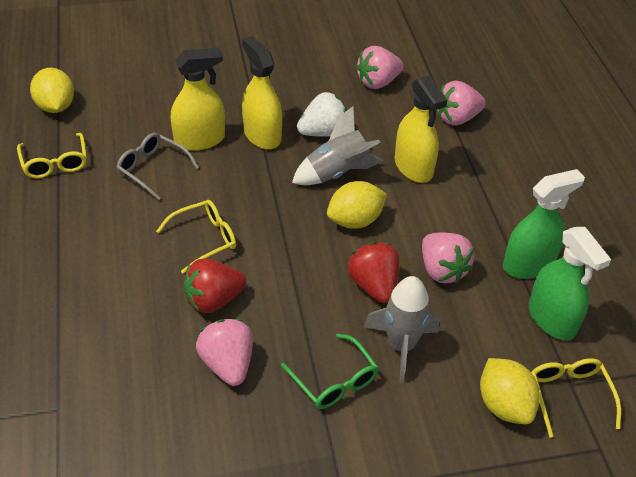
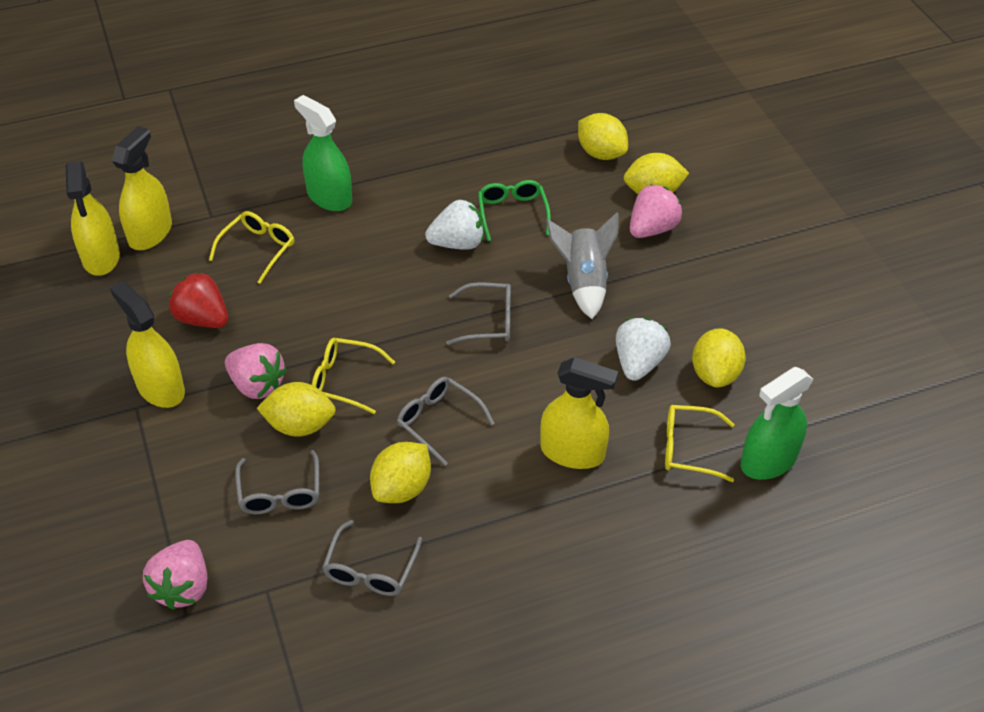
grey glasses: 1 -> 4
grey rocket: 2 -> 1
pink strawberry: 4 -> 3
red strawberry: 2 -> 1
white strawberry: 1 -> 2
yellow lemon: 3 -> 5
yellow spray bottle: 3 -> 4

